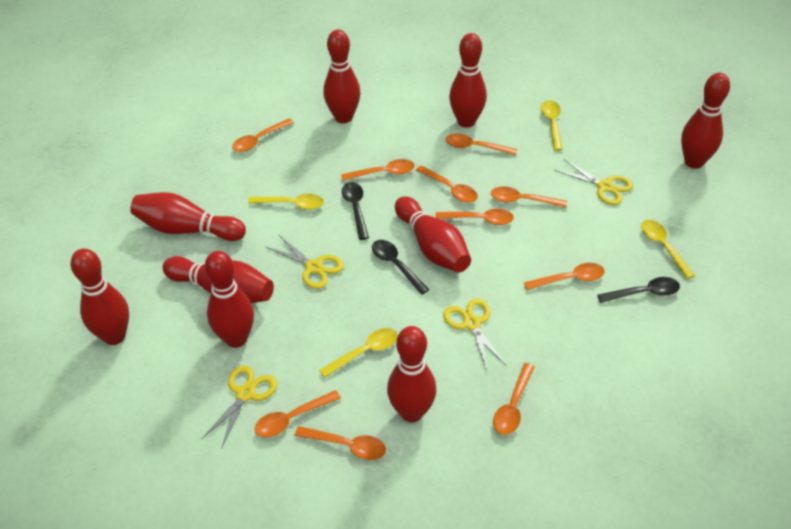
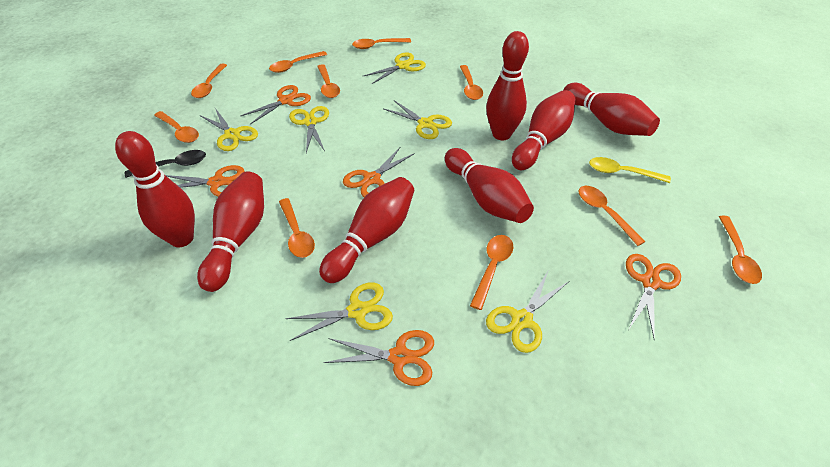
black spoon: 3 -> 1
orange scissors: 0 -> 5
red bowling pin: 9 -> 7
yellow scissors: 4 -> 6
yellow spoon: 4 -> 1

